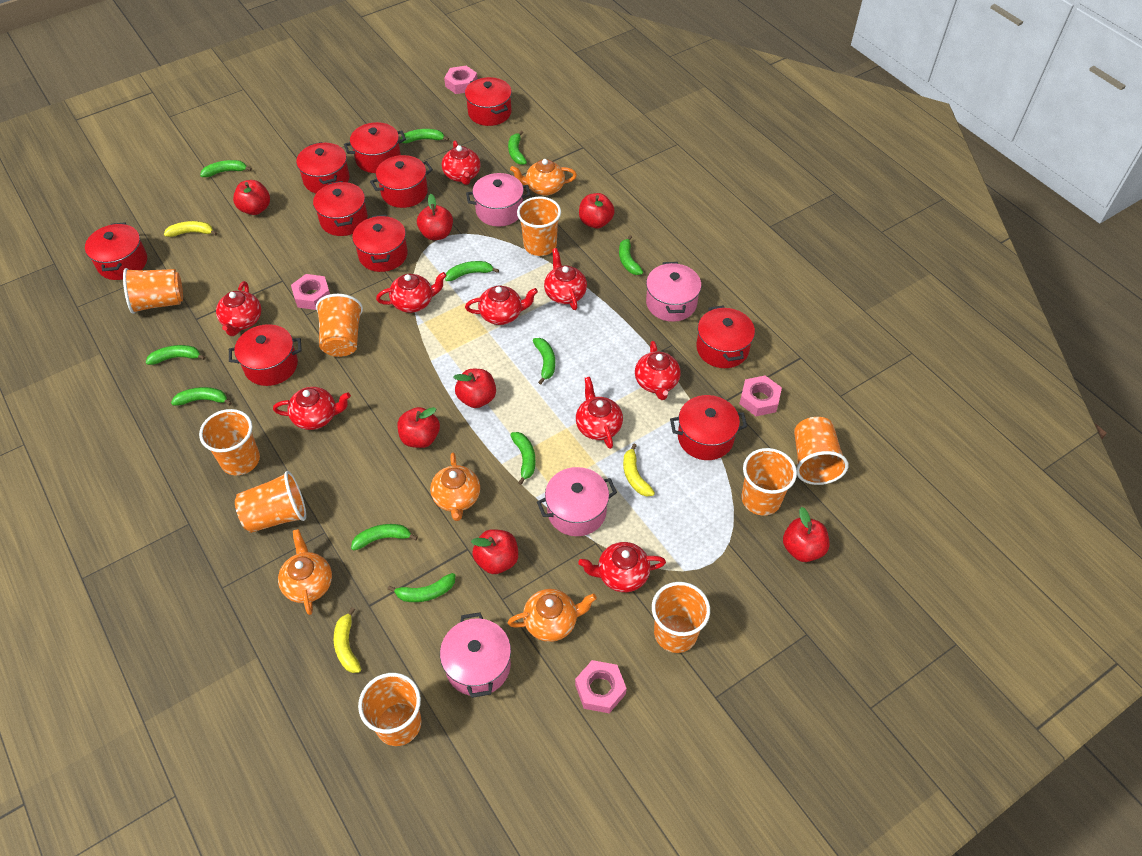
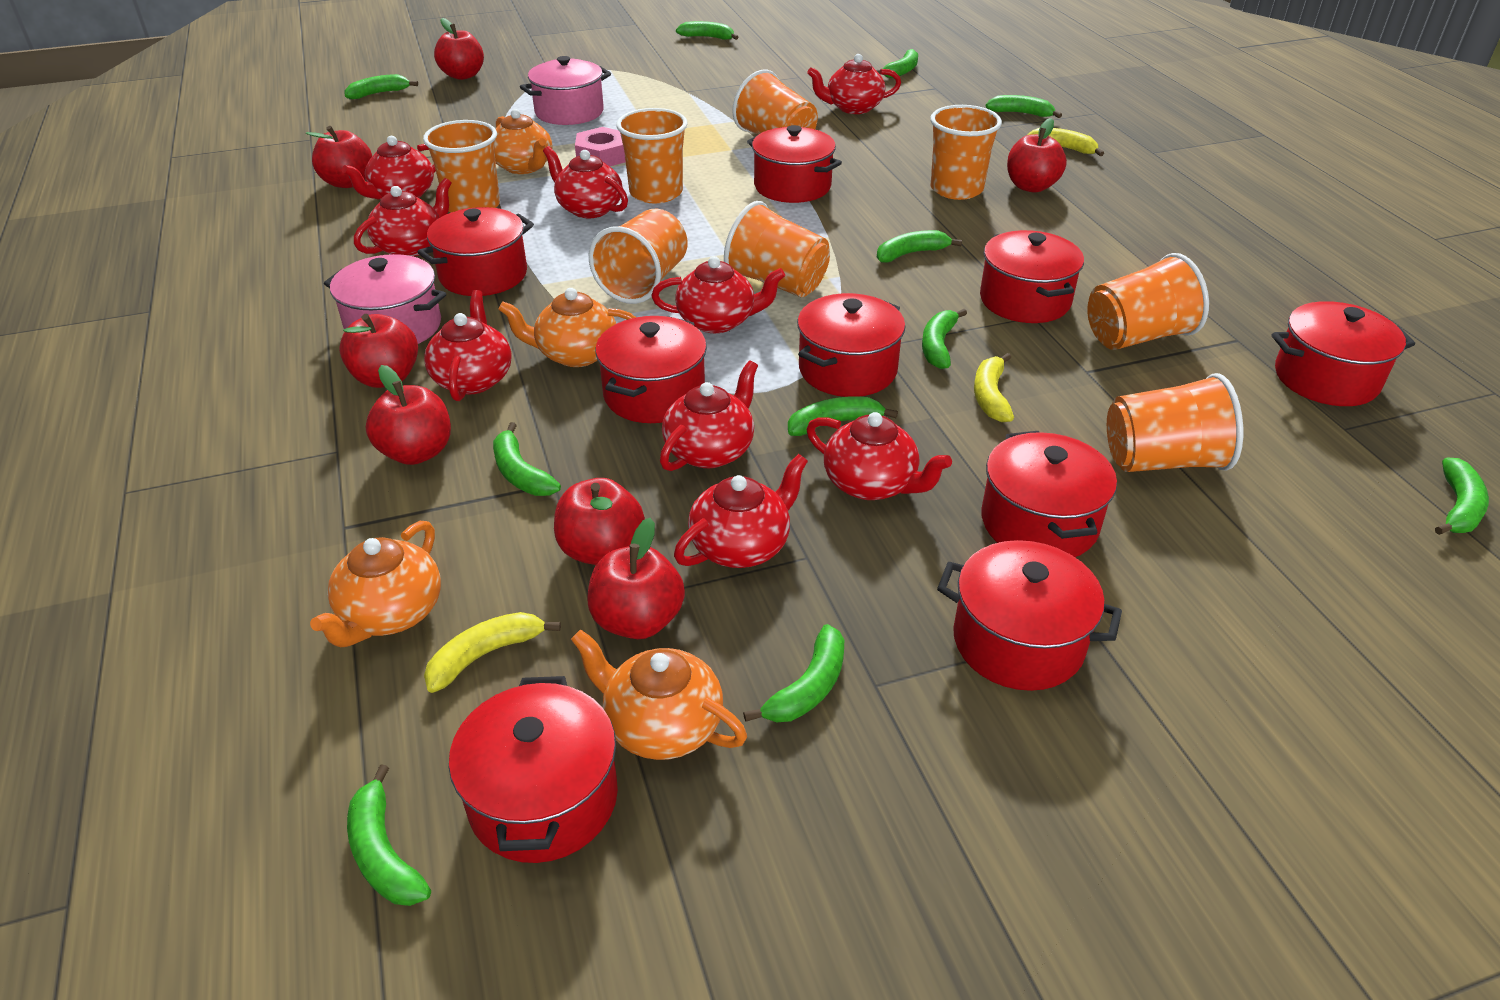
orange cup: 9 -> 8
pink nut: 4 -> 1
pink pot: 4 -> 2
red pot: 10 -> 9

